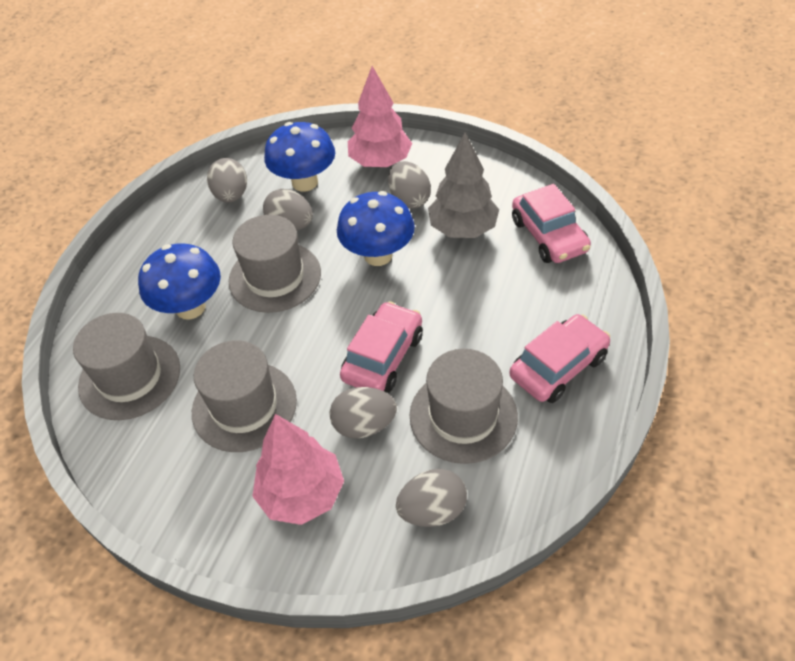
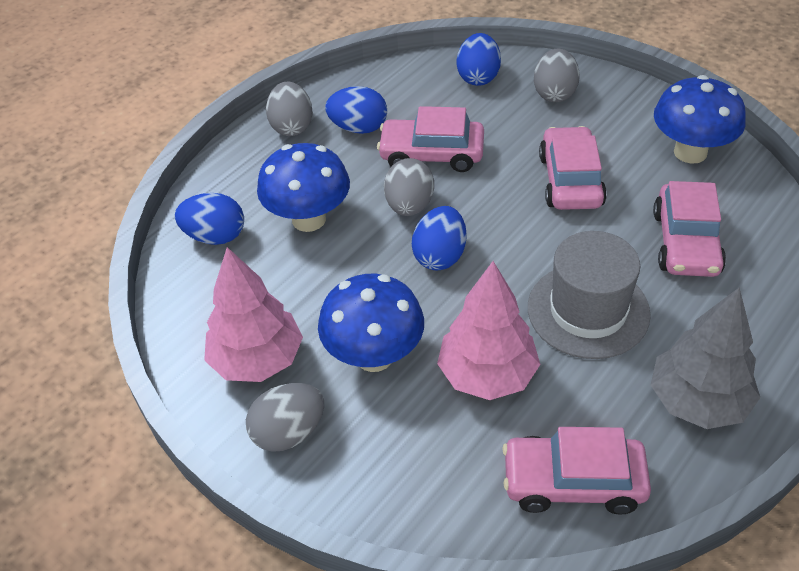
blue egg: 0 -> 4
grey egg: 5 -> 4
grey hat: 4 -> 1
pink car: 3 -> 4

